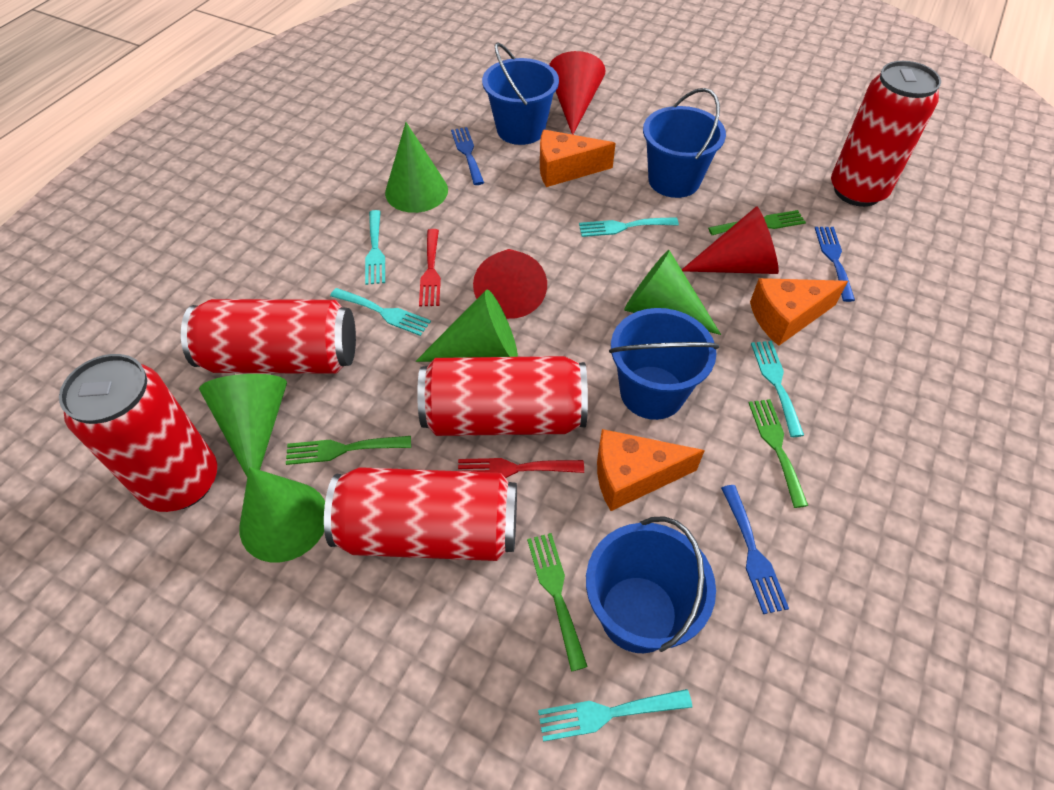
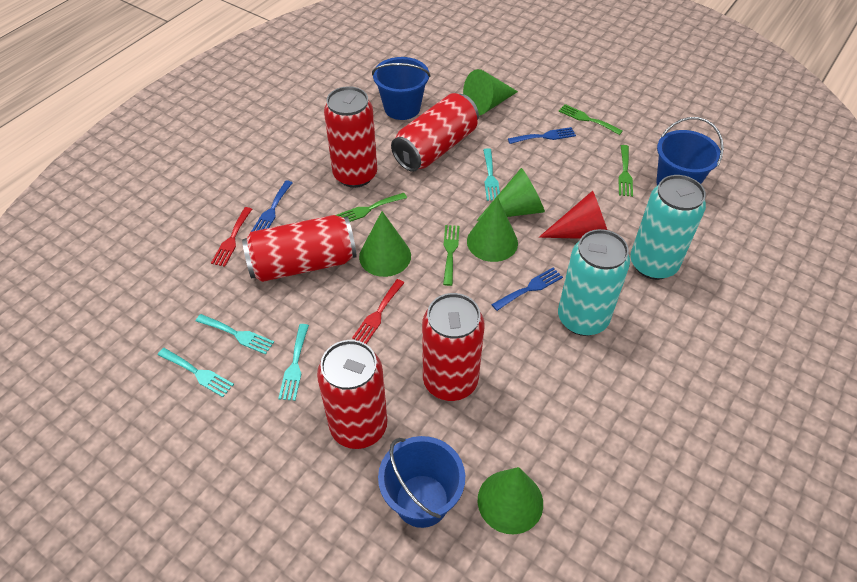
blue bucket: 4 -> 3
orange cheese: 3 -> 0
red cone: 3 -> 1
turquoise can: 0 -> 2
turquoise fork: 5 -> 4

